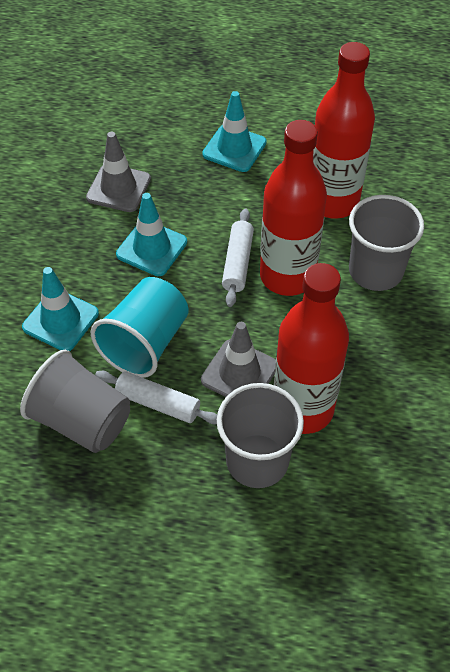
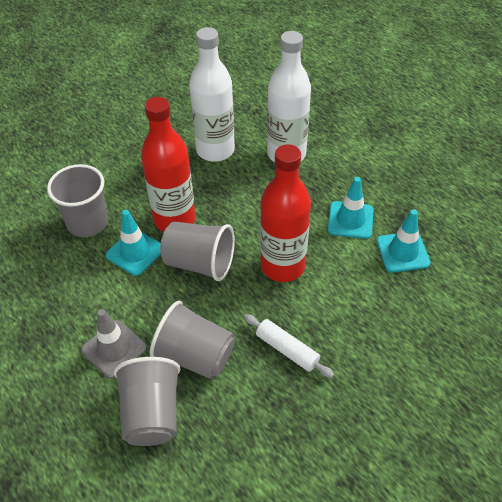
grey cup: 3 -> 4
grey traffic cone: 2 -> 1
red bottle: 3 -> 2
turquoise cup: 1 -> 0
white bottle: 0 -> 2
white rolling pin: 2 -> 1

